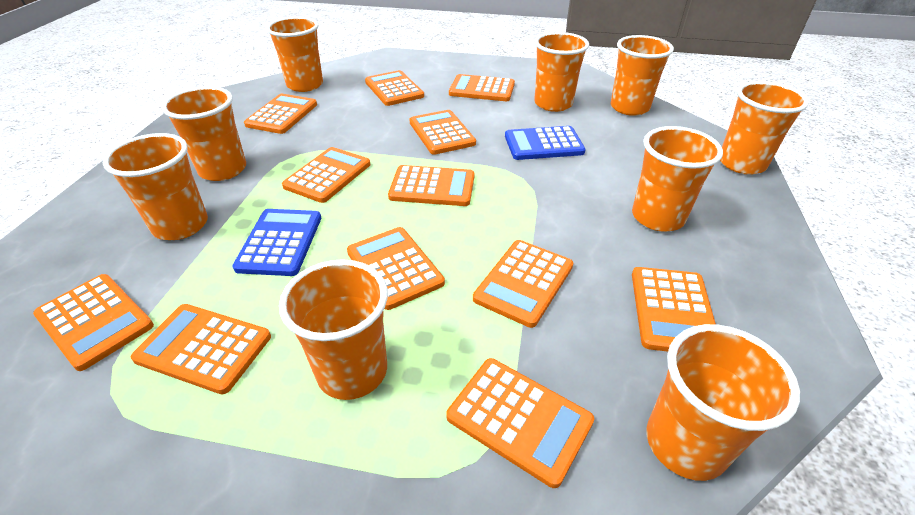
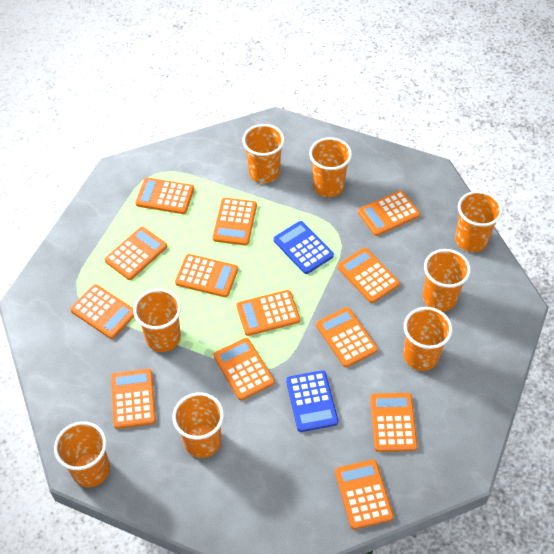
orange calculator: 12 -> 13
orange cup: 9 -> 8

